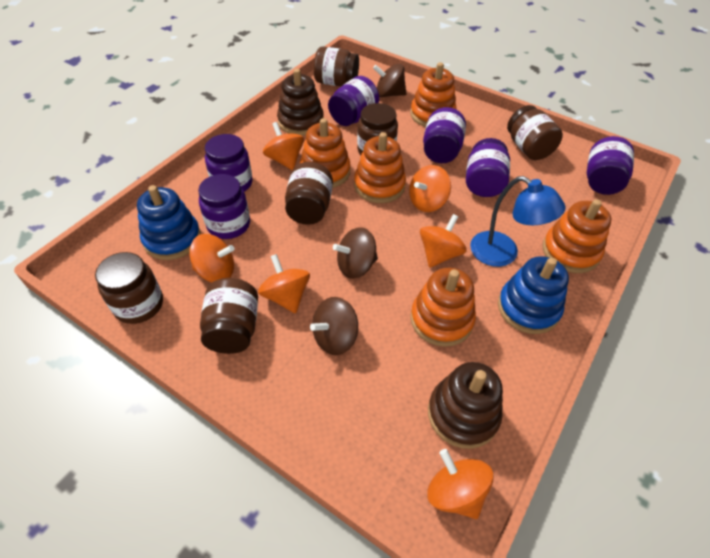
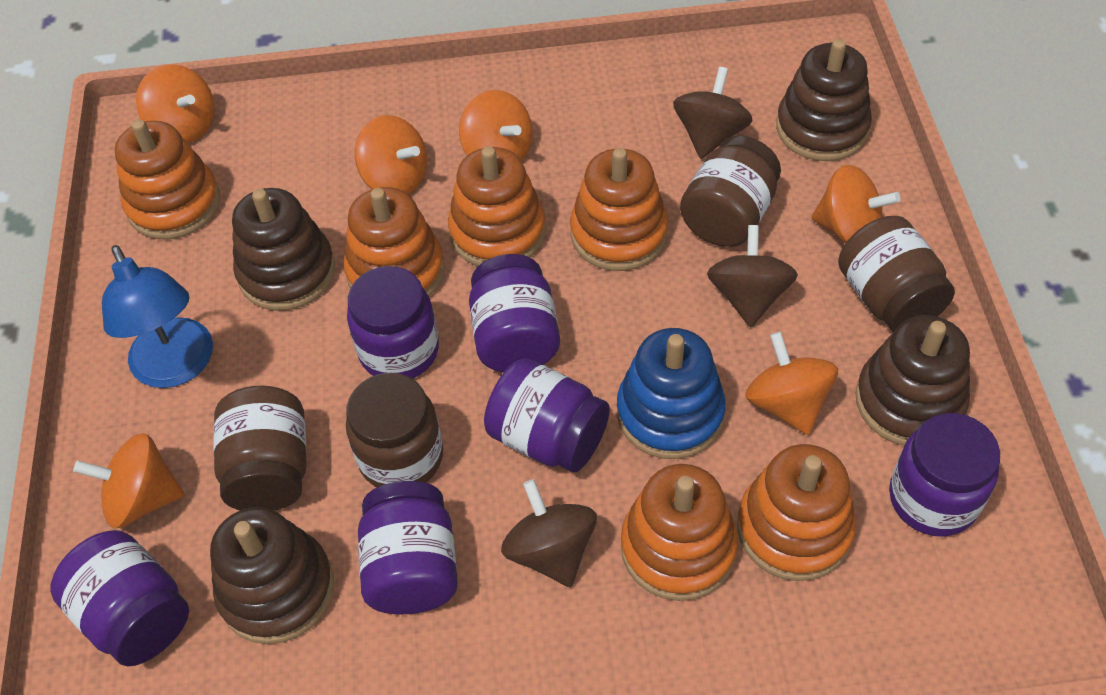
blue stacking toy: 2 -> 1
brown jar: 6 -> 4
brown stacking toy: 2 -> 4
orange stacking toy: 5 -> 6

